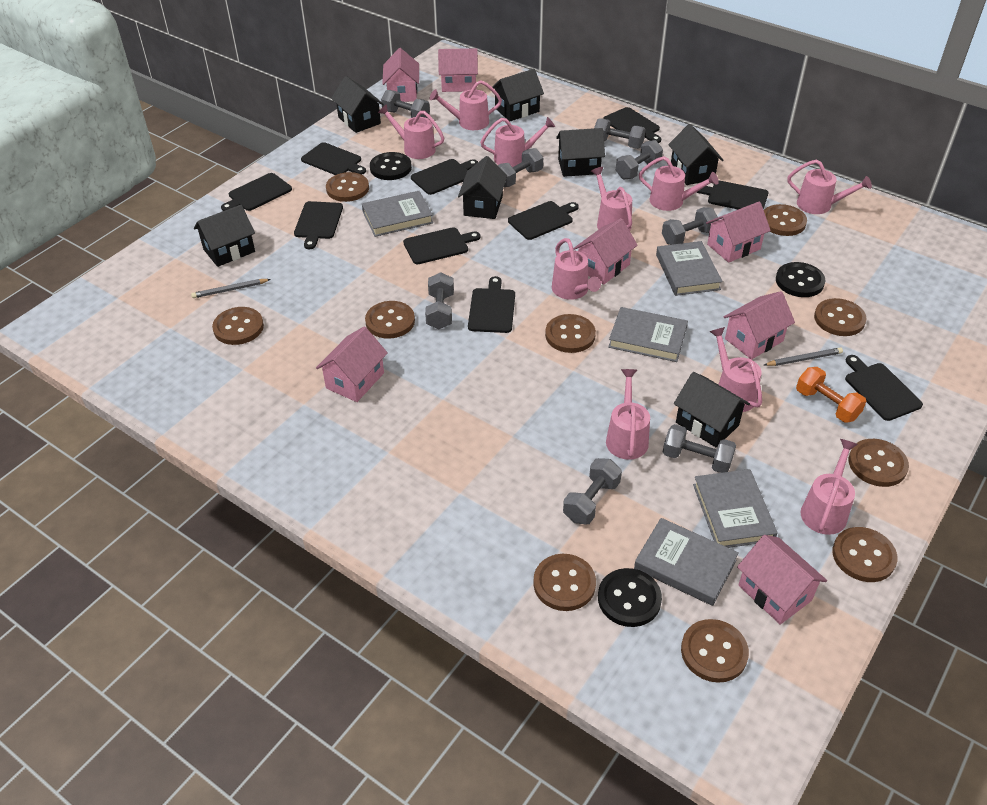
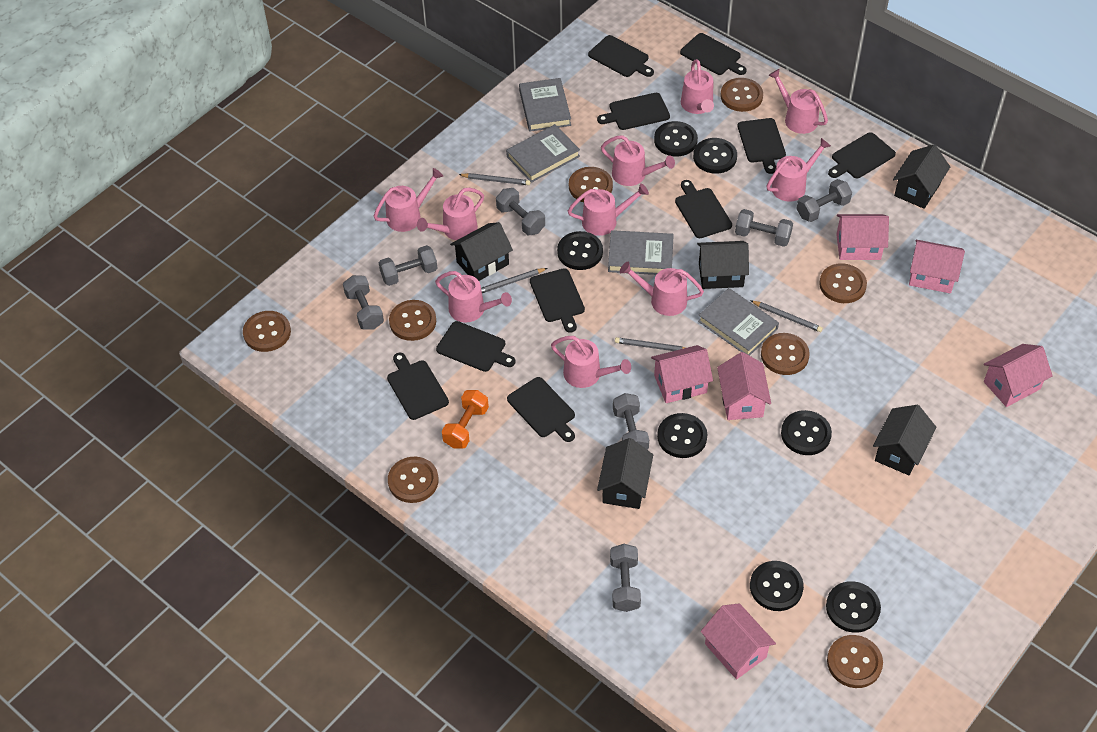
black button: 3 -> 7
black house: 7 -> 5
brown button: 10 -> 8
grey book: 5 -> 4
grey dumbbell: 8 -> 7
grey pencil: 2 -> 4
pink house: 7 -> 6

